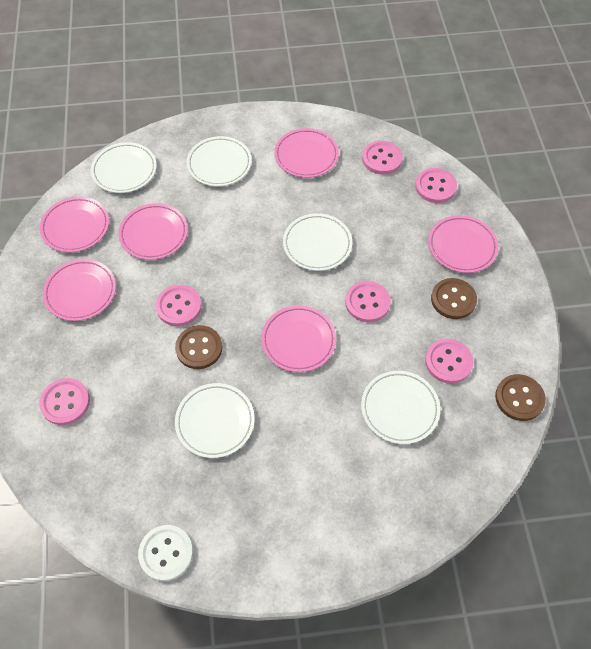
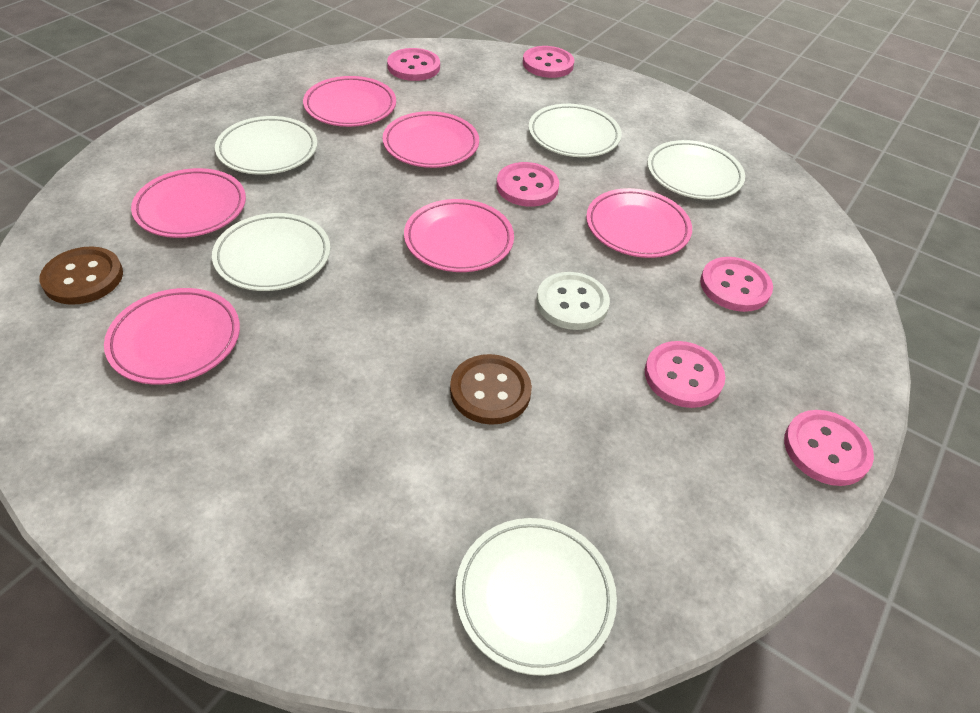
brown button: 3 -> 2

